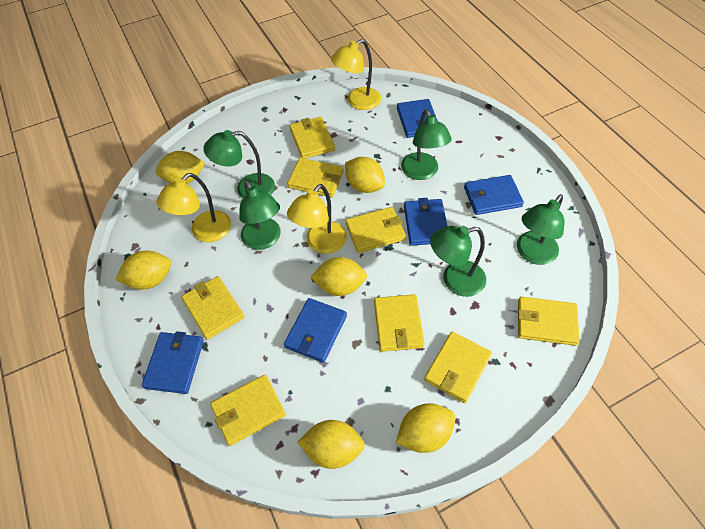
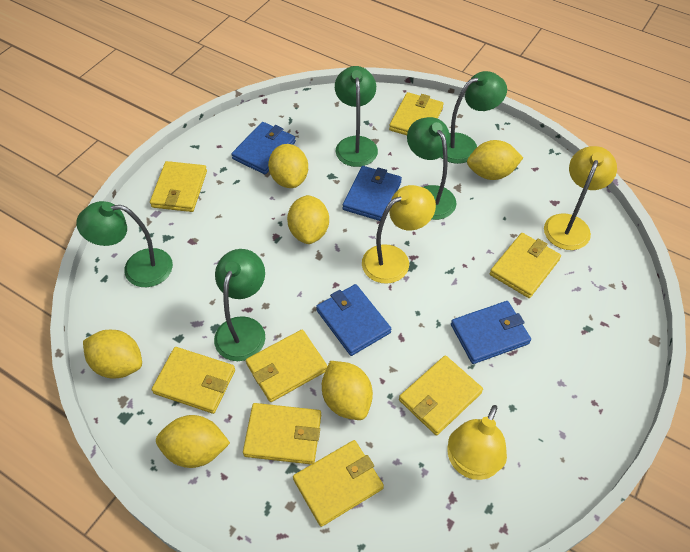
blue wallet: 5 -> 4

